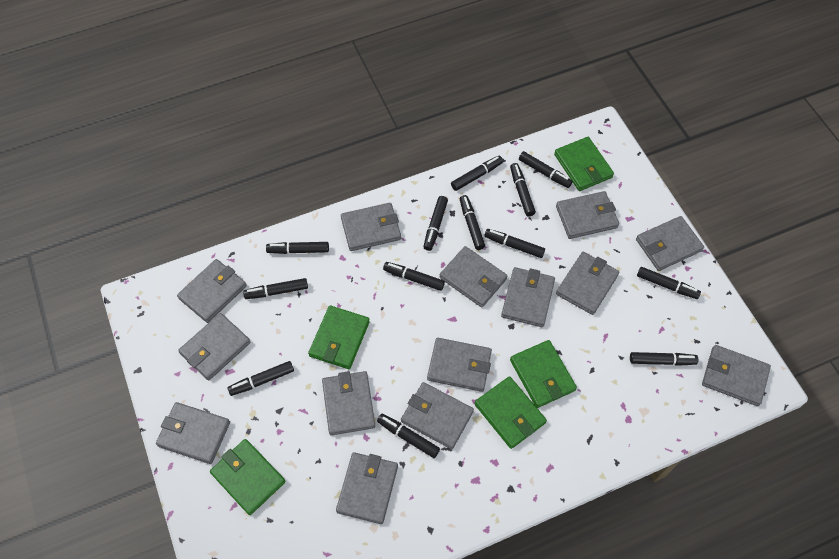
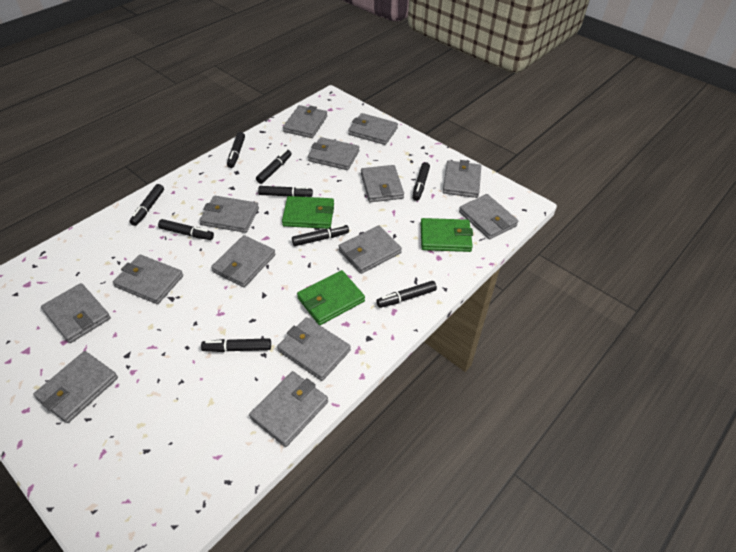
black marker: 13 -> 9
green wallet: 5 -> 3

